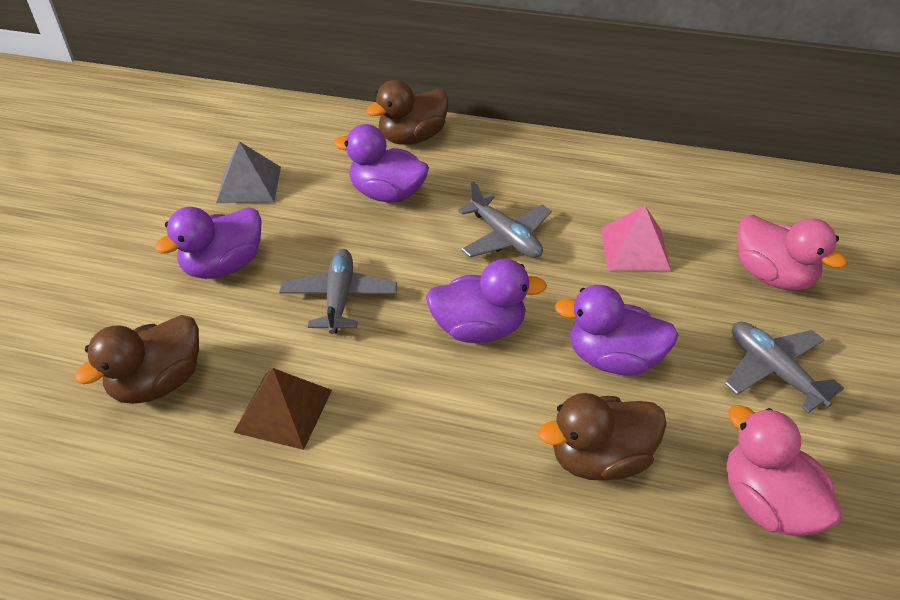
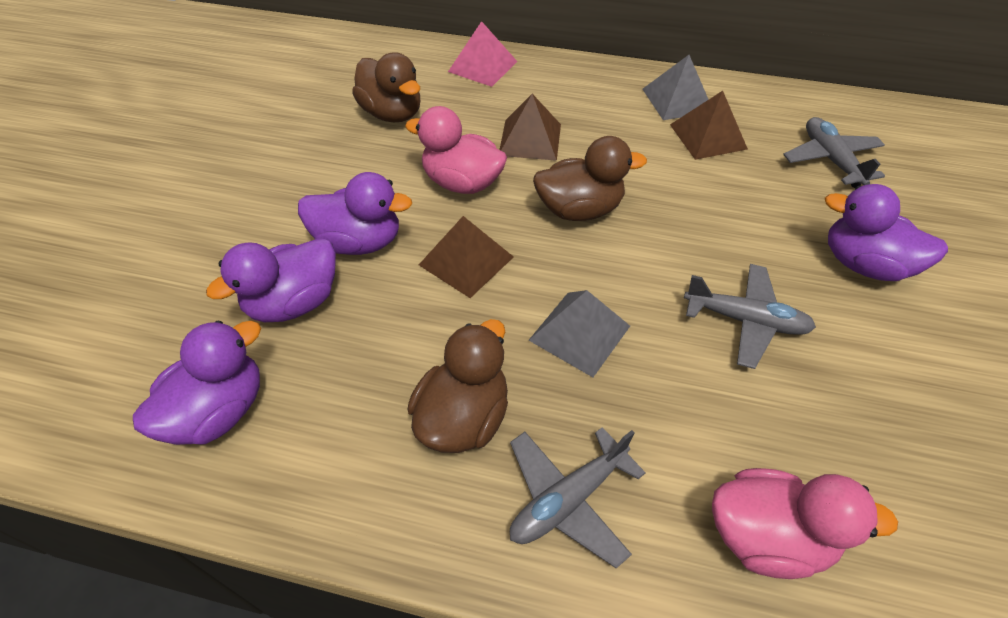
brown pyramid: 1 -> 3
grey pyramid: 1 -> 2

